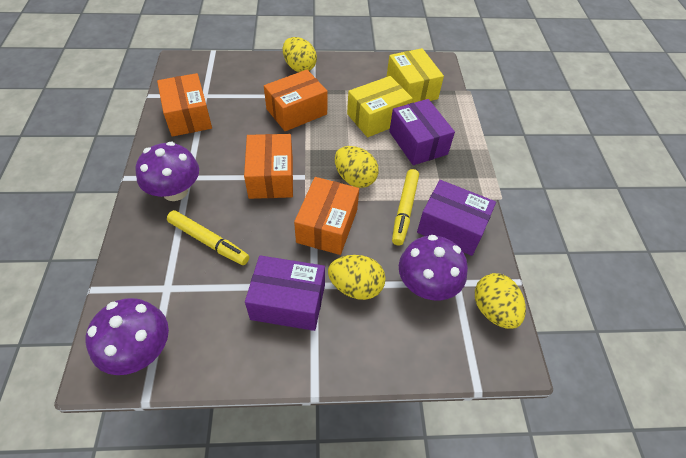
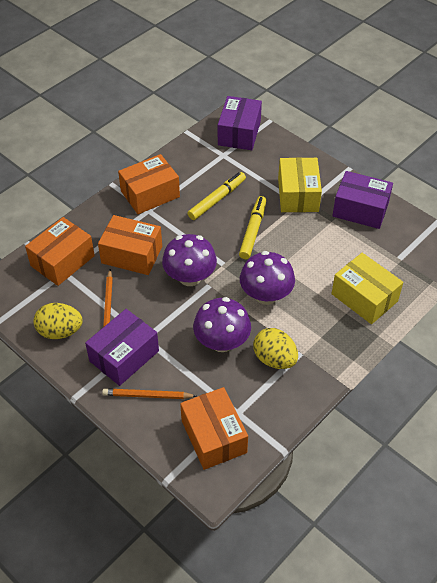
orange pencil: 0 -> 2
yellow egg: 4 -> 2

